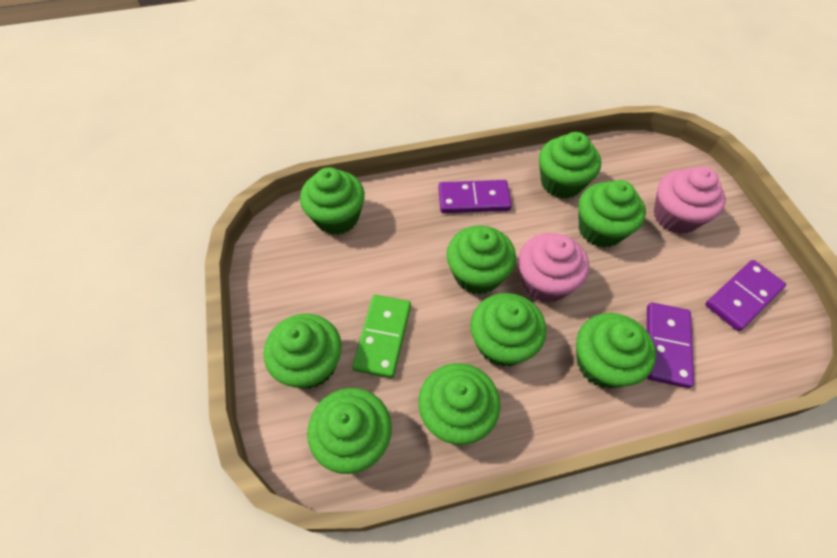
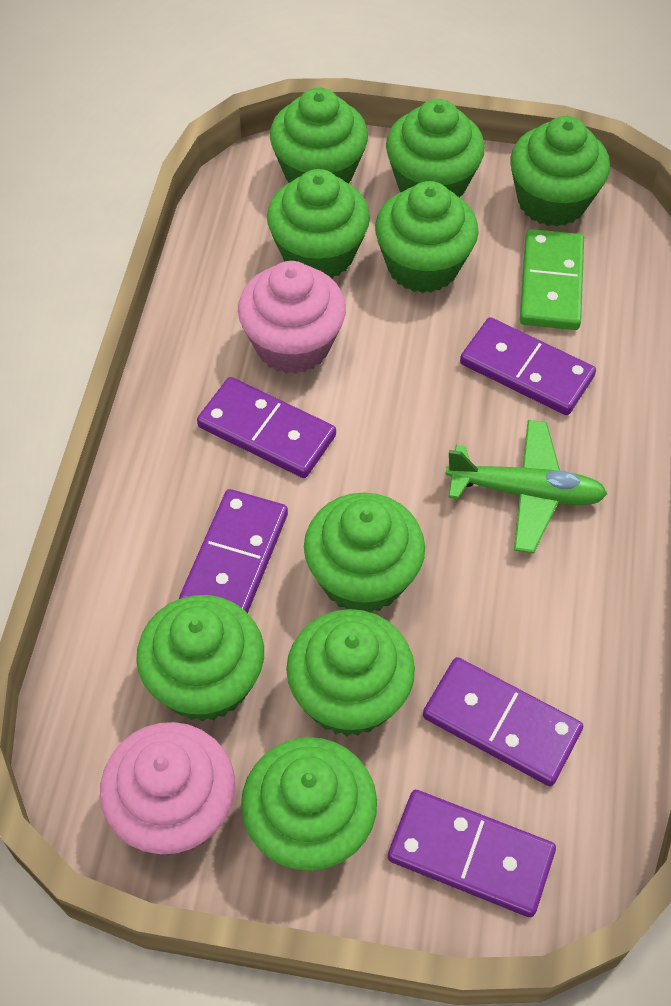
green plane: 0 -> 1
purple domino: 3 -> 5

